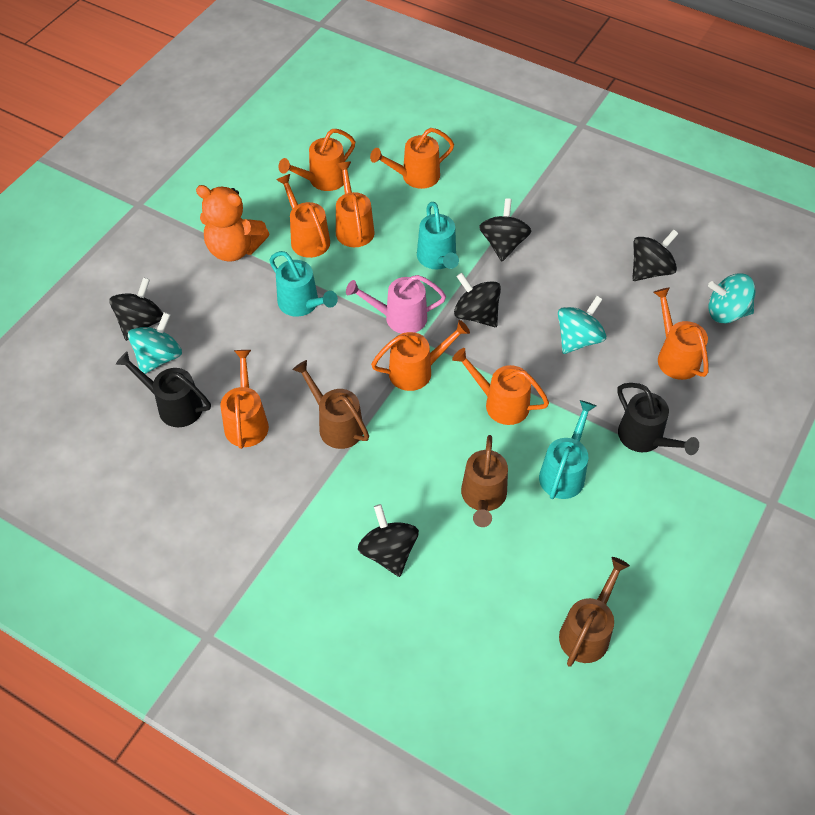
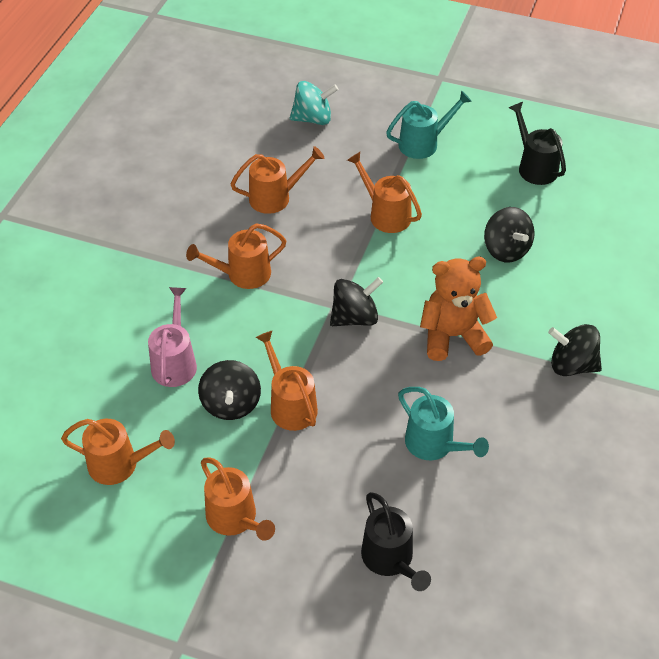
black spinning top: 5 -> 4
brown watering can: 3 -> 0
orange watering can: 8 -> 6
turquoise spinning top: 3 -> 1
turquoise watering can: 3 -> 2

